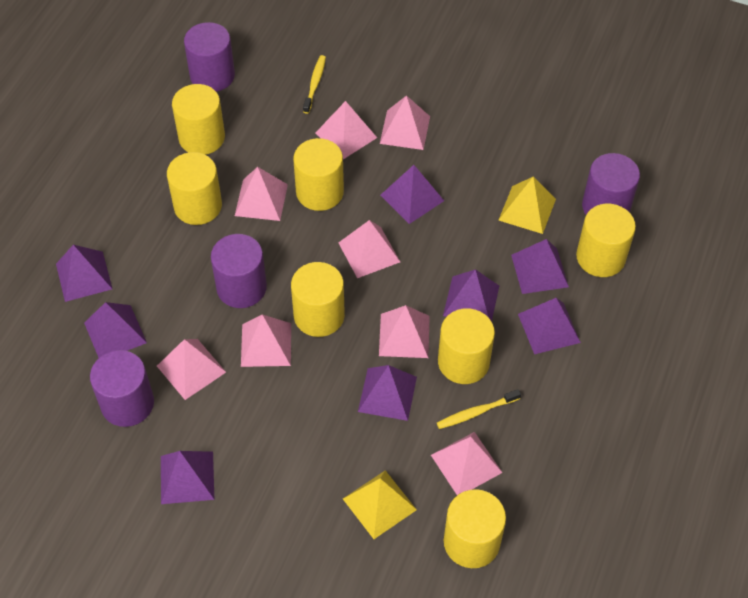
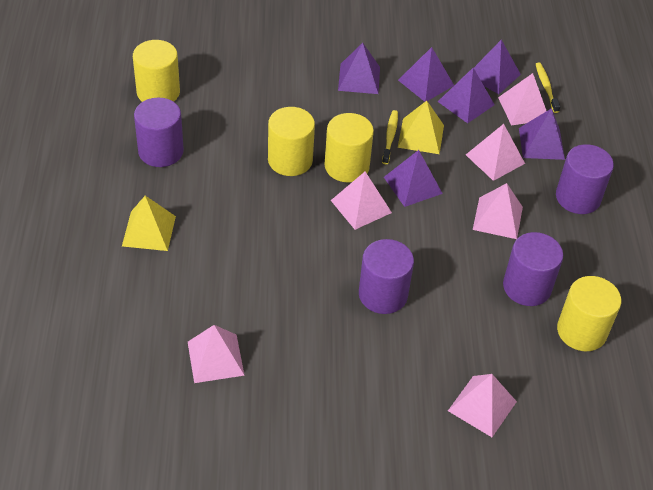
pink pyramid: 8 -> 6
purple pyramid: 8 -> 6
yellow cylinder: 7 -> 4

